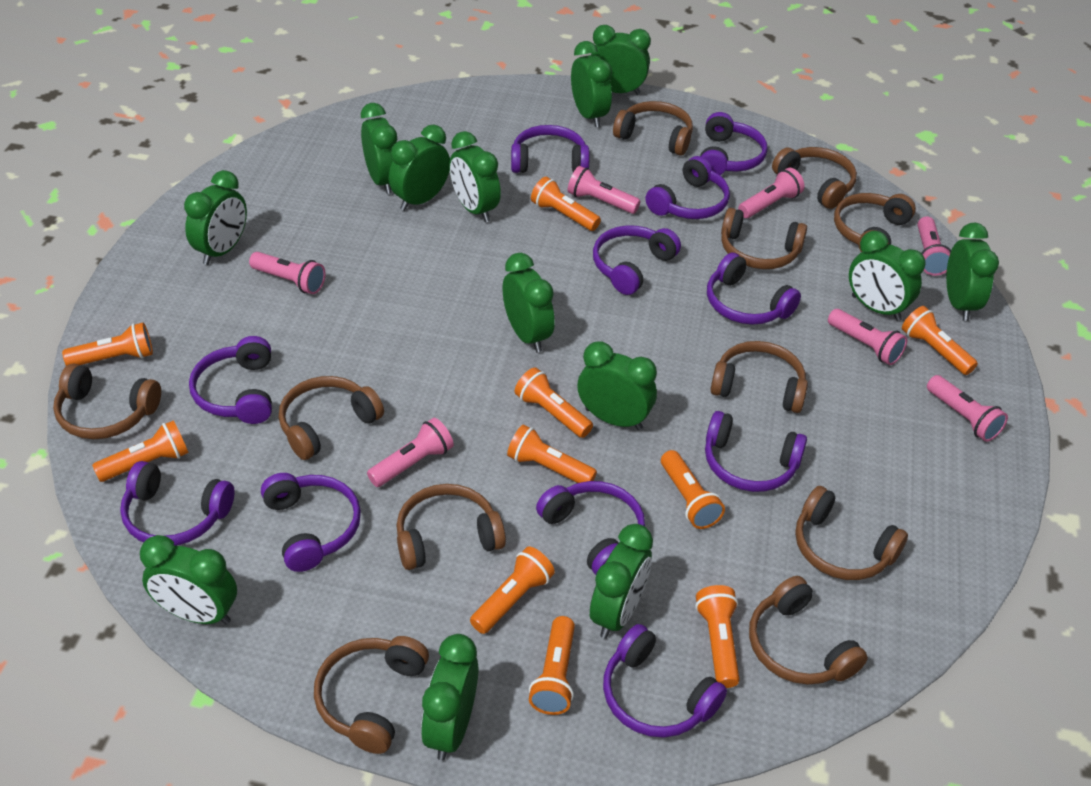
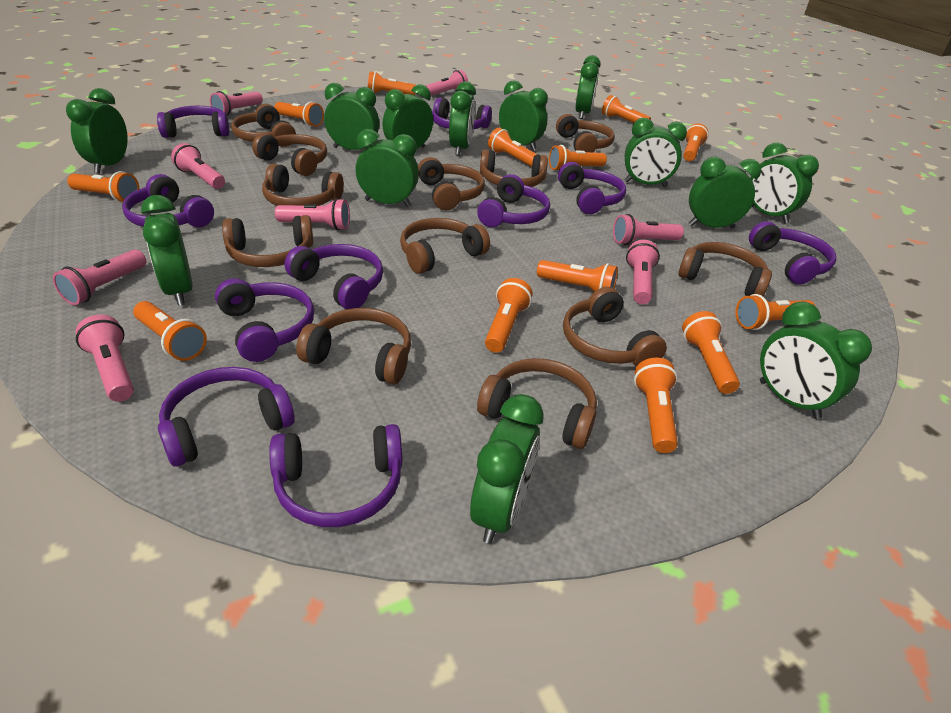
brown headphones: 11 -> 12
orange flashlight: 10 -> 13
pink flashlight: 7 -> 8
purple headphones: 11 -> 10

